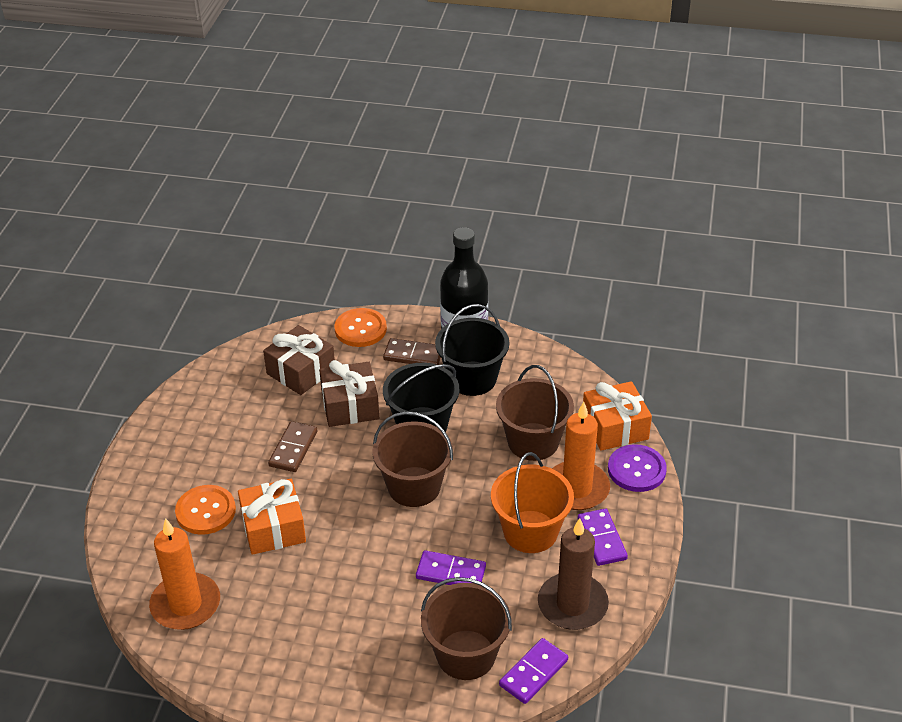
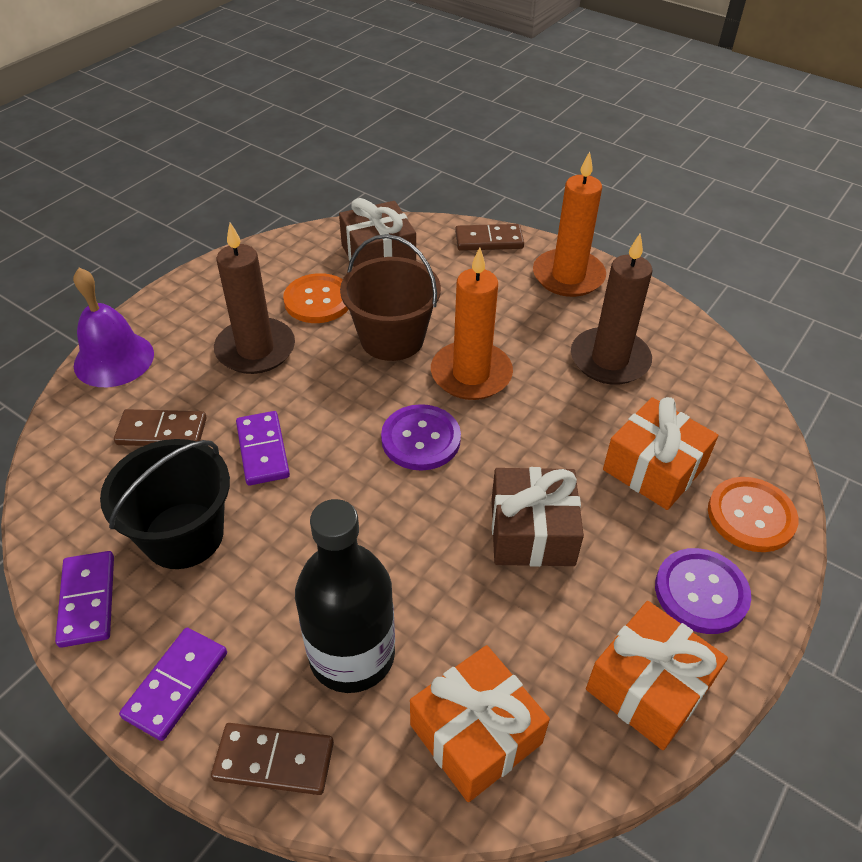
black bucket: 2 -> 1
brown bucket: 3 -> 1
brown candle: 1 -> 2
brown domino: 2 -> 3
orange bucket: 1 -> 0
orange gift: 2 -> 3
purple bell: 0 -> 1
purple button: 1 -> 2

